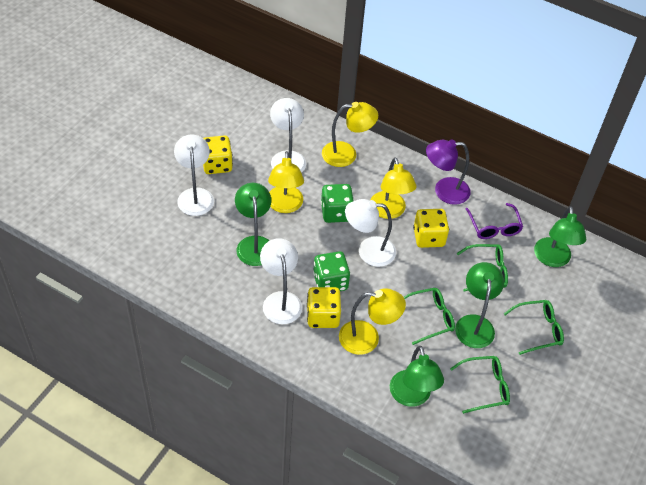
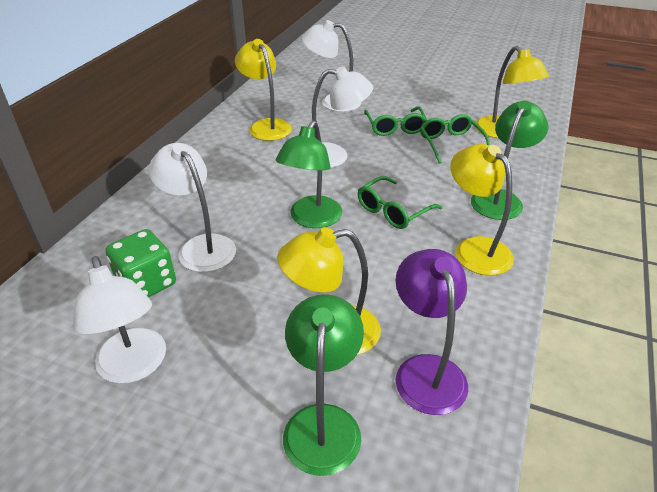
green dice: 2 -> 1
green glasses: 4 -> 3
green lamp: 4 -> 3
purple glasses: 1 -> 0
yellow dice: 3 -> 0

